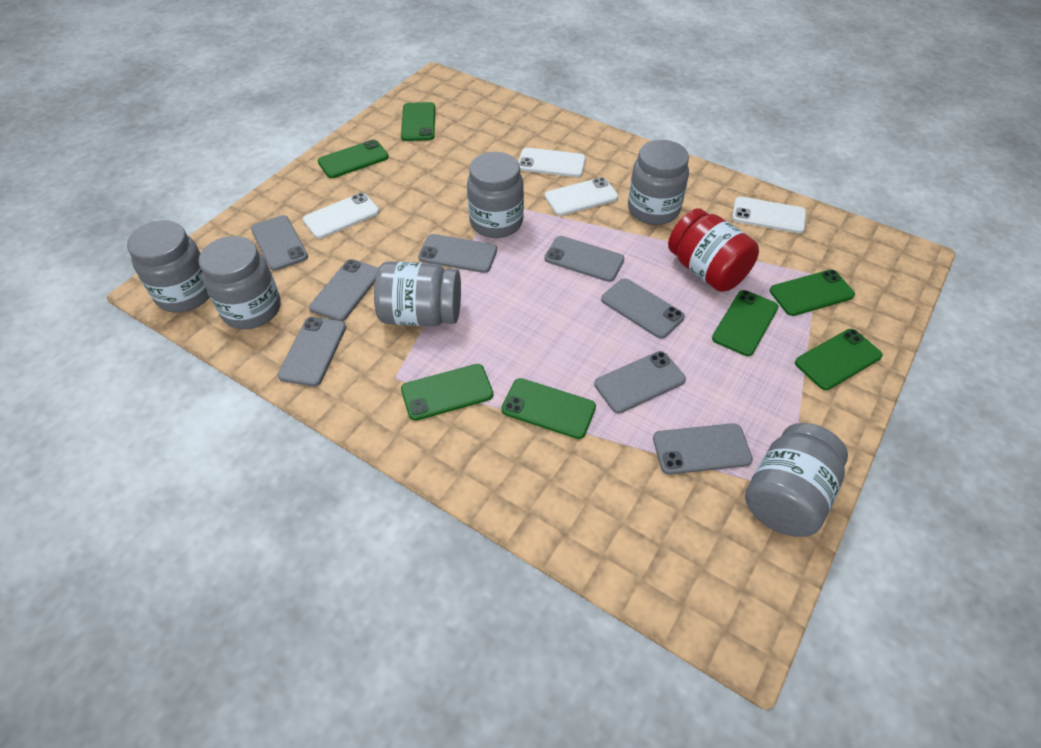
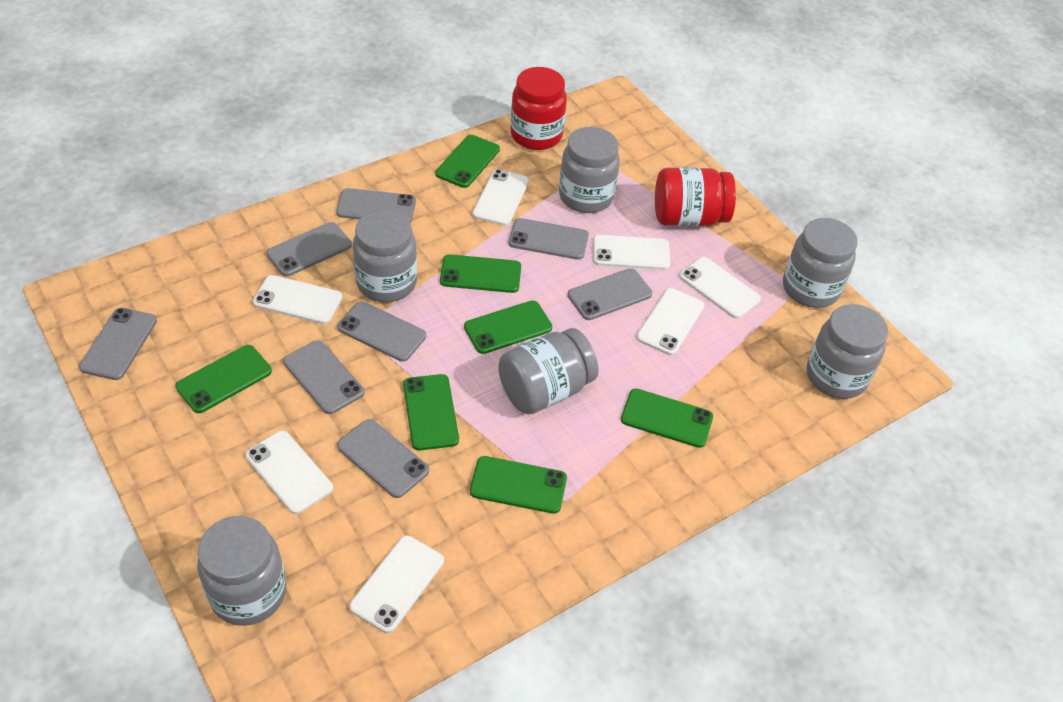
red jar: 1 -> 2
white phone: 4 -> 7

